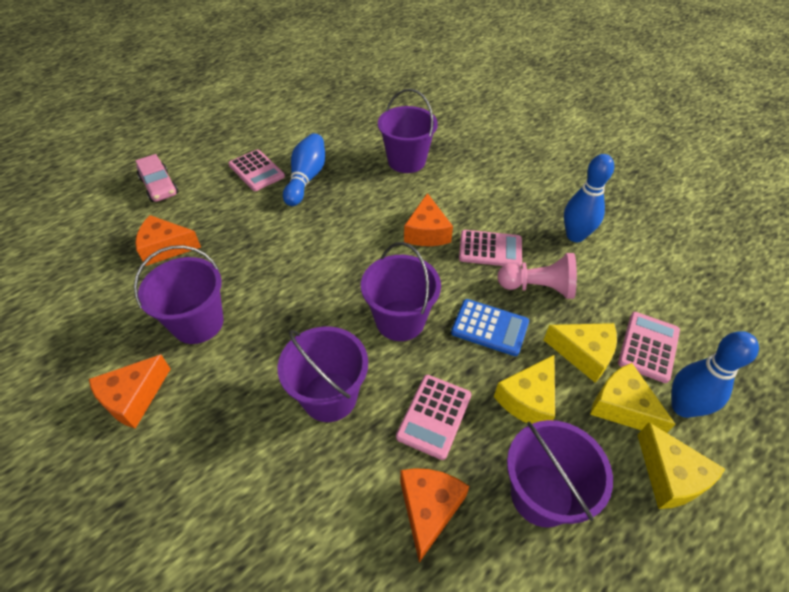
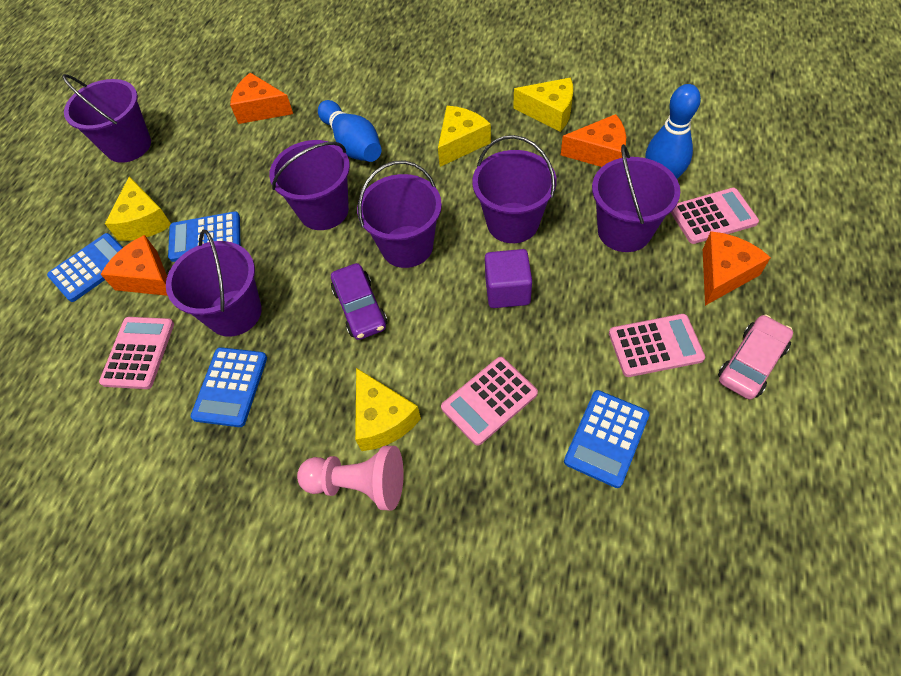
blue bowling pin: 3 -> 2
blue calculator: 1 -> 4
purple bucket: 5 -> 6
purple car: 0 -> 1
purple cube: 0 -> 1

